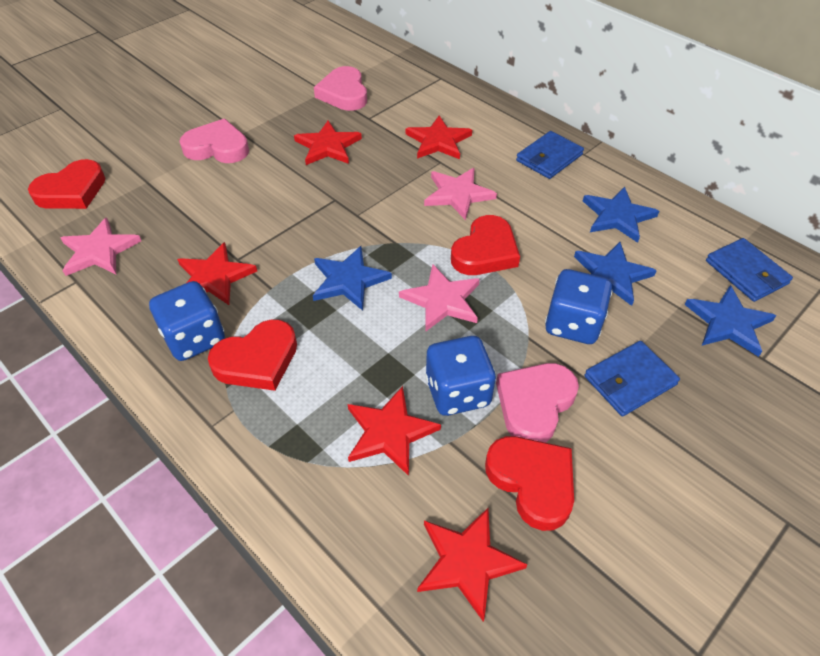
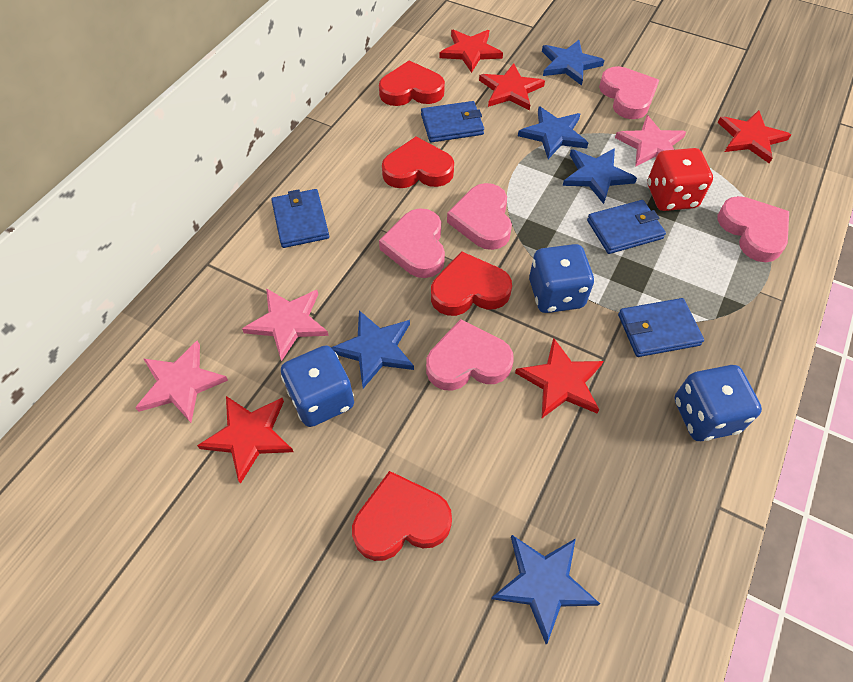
blue star: 4 -> 5
blue wallet: 3 -> 4
pink heart: 3 -> 5
red dice: 0 -> 1

